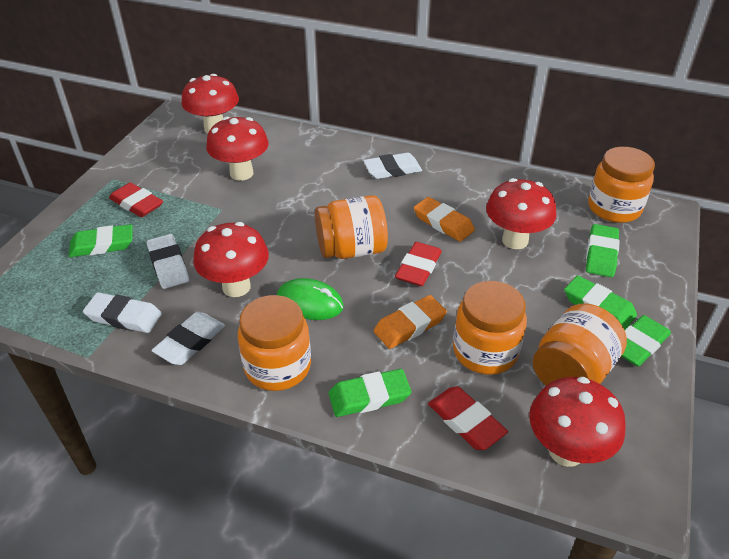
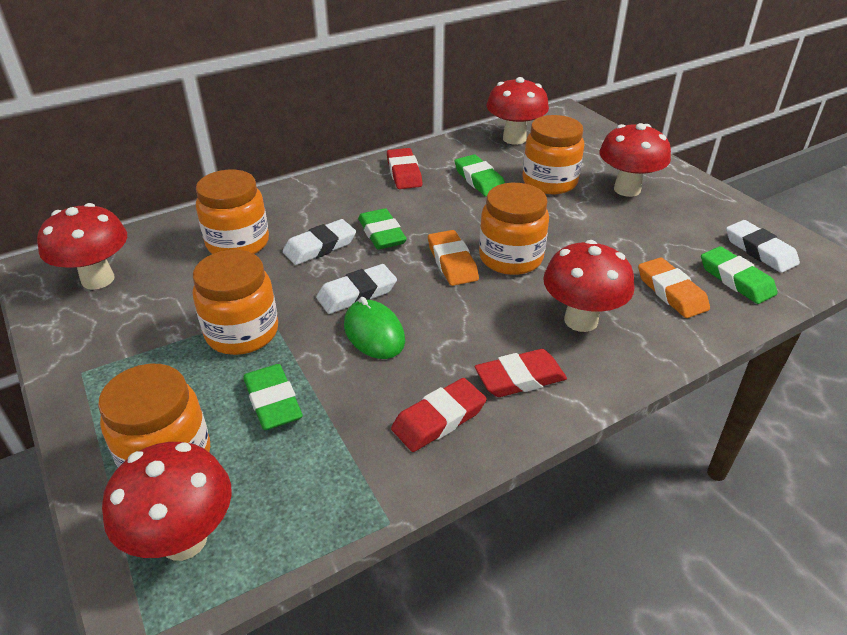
green eraser: 5 -> 4
white eraser: 4 -> 3

